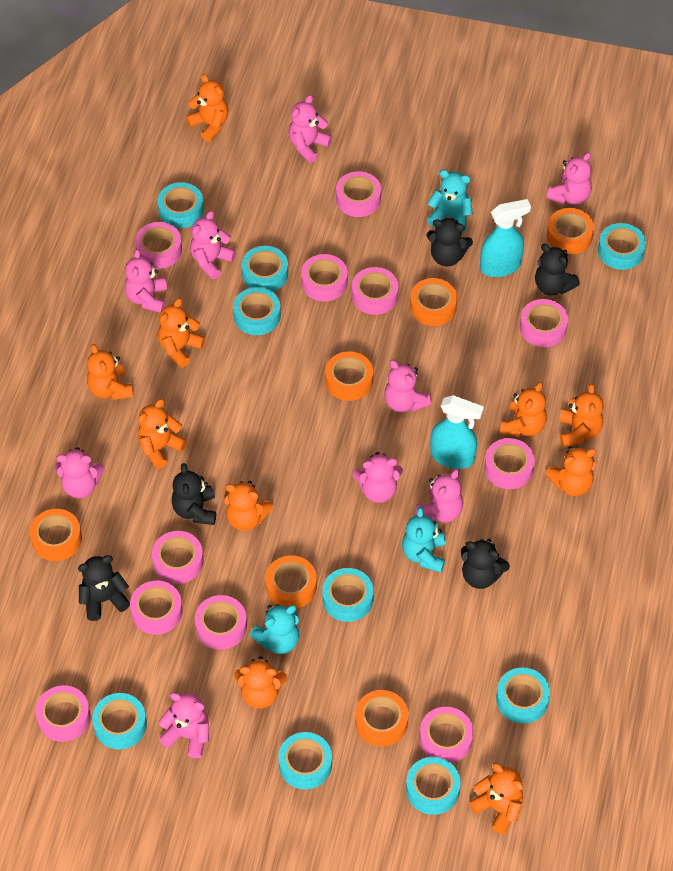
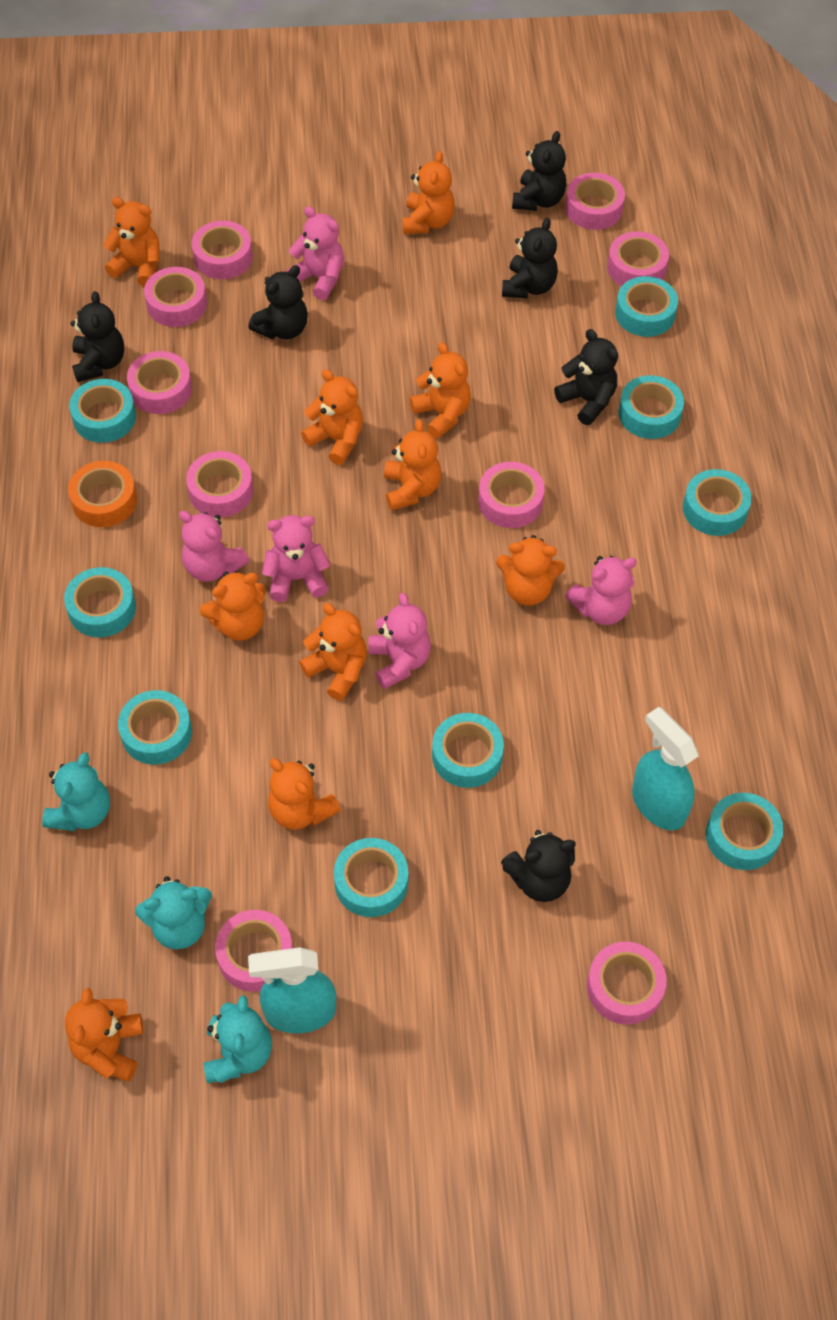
black teddy bear: 5 -> 6
orange tape: 6 -> 1
pink tape: 11 -> 9
pink teddy bear: 9 -> 5

